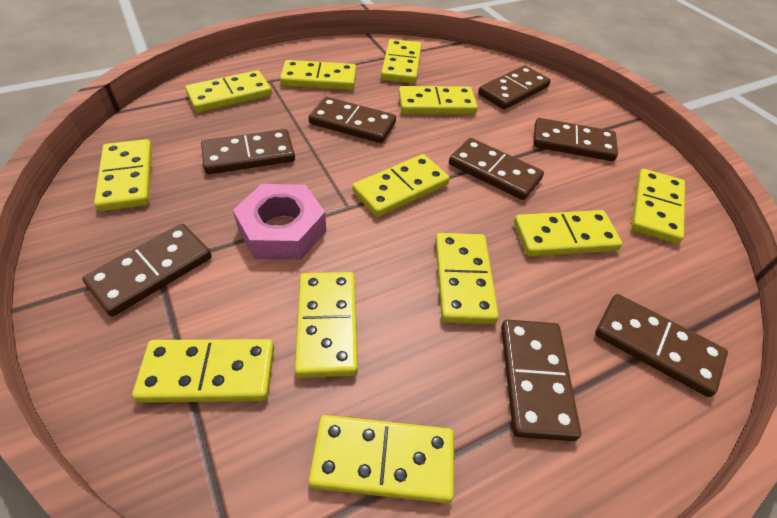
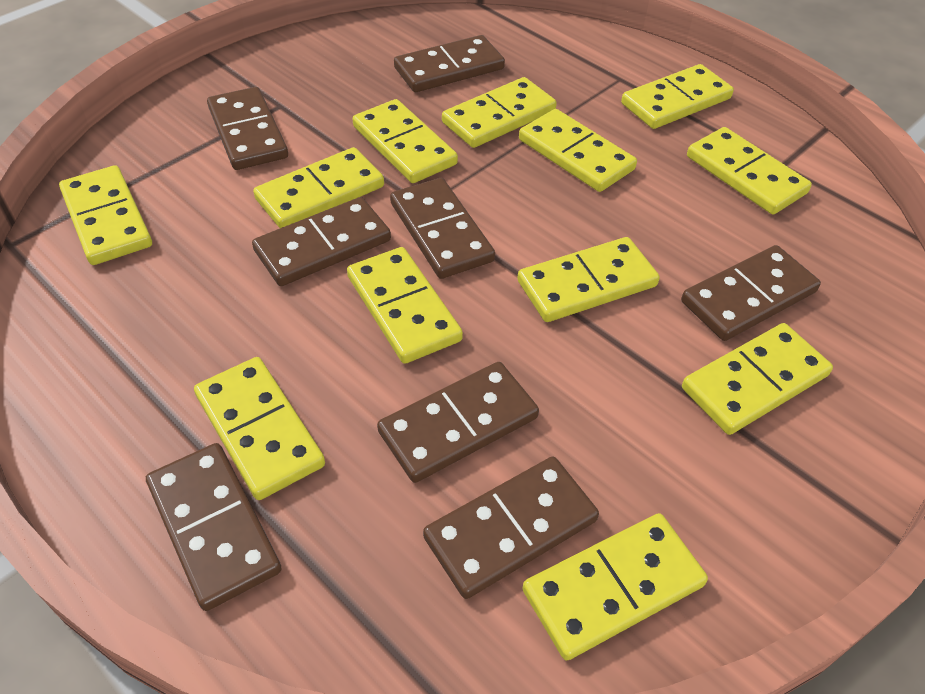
pink nut: 1 -> 0

